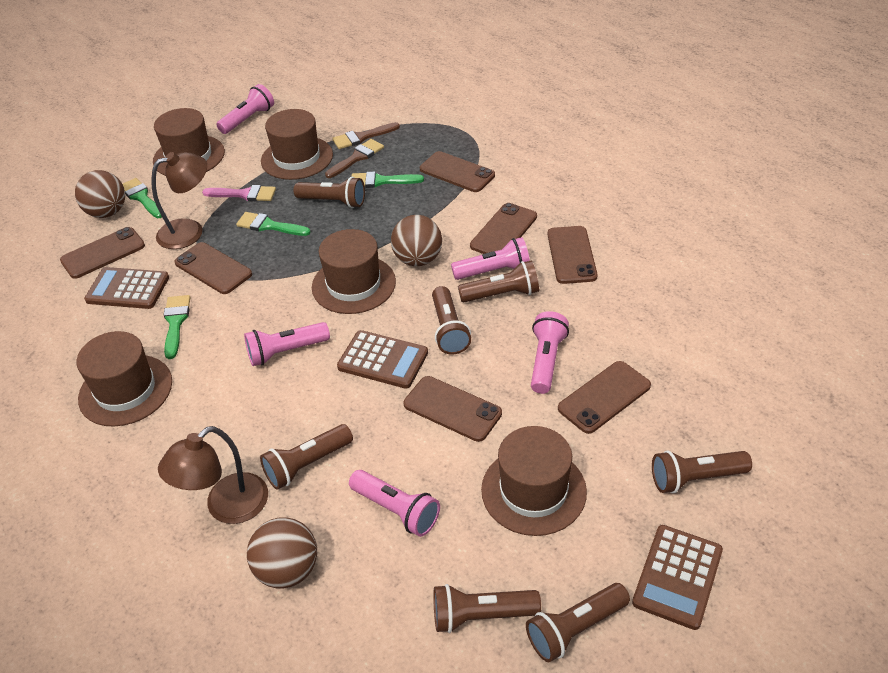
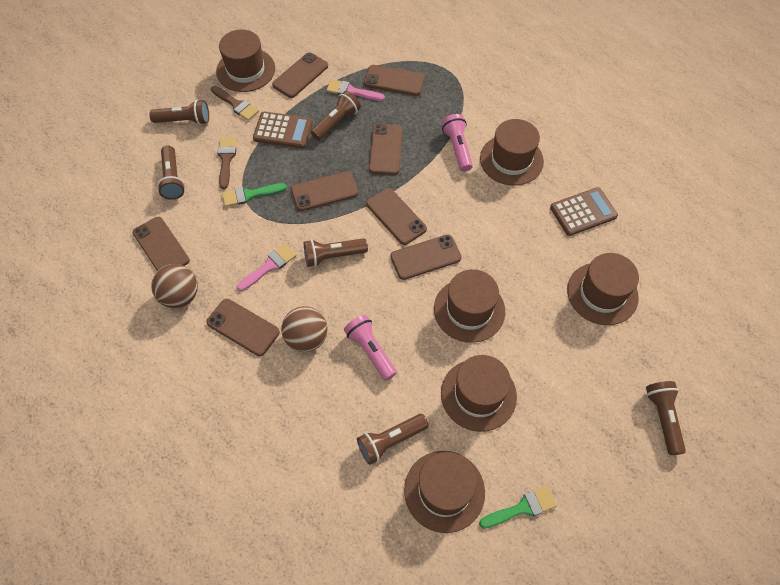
brown ball: 3 -> 2
brown calculator: 3 -> 2
brown flashlight: 7 -> 6
brown hat: 5 -> 6
brown lamp: 2 -> 0
brown phone: 7 -> 8
green brush: 4 -> 2
pink brush: 1 -> 2
pink flashlight: 5 -> 2

